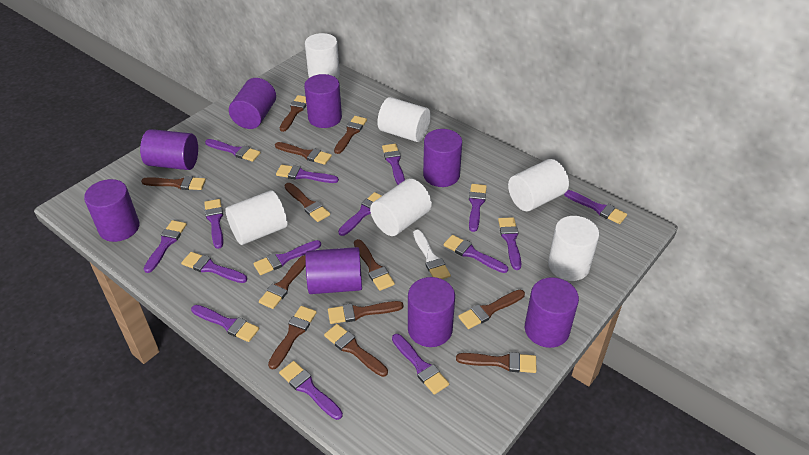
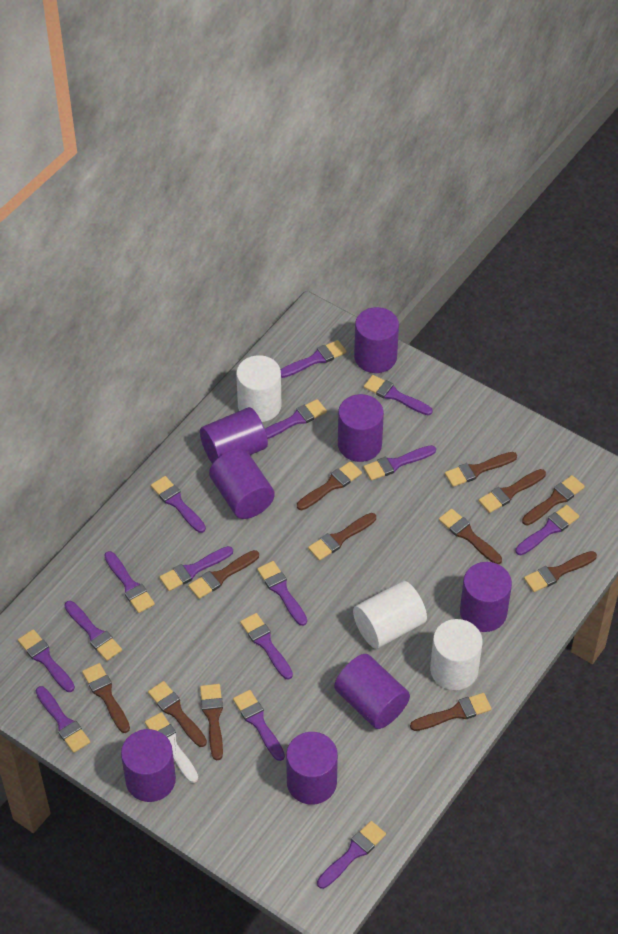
white cylinder: 6 -> 3

